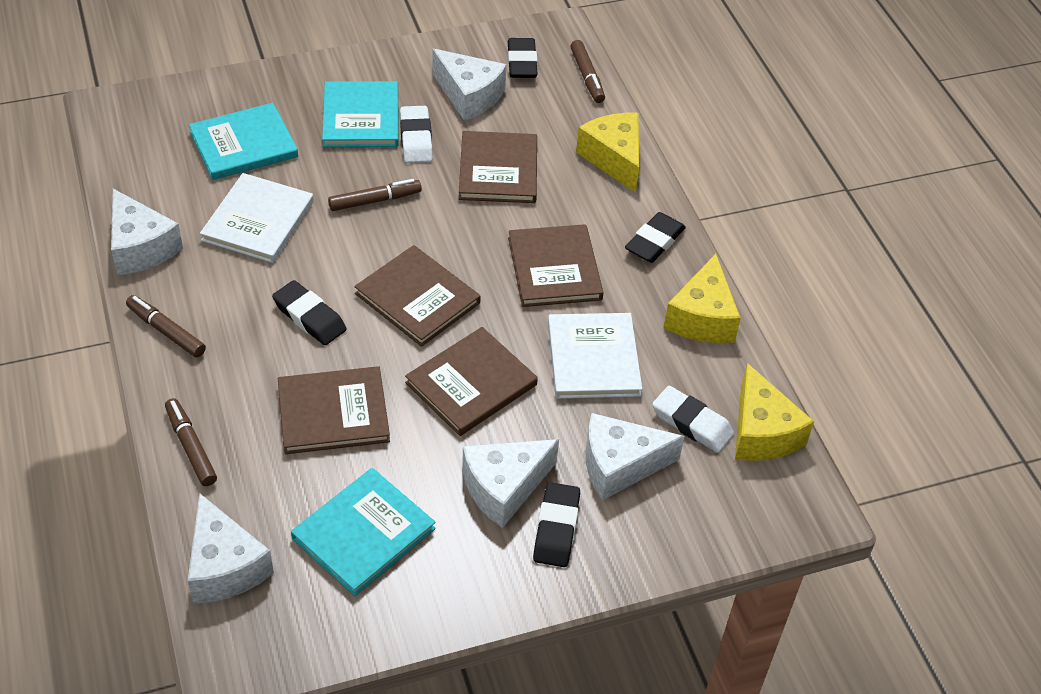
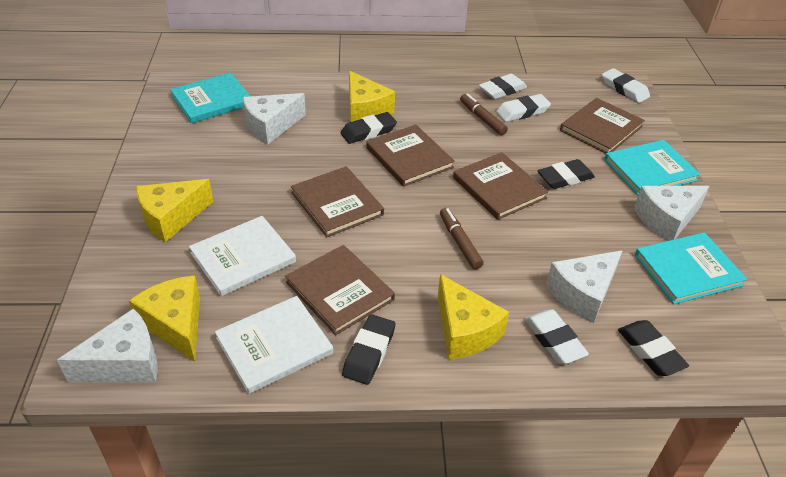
brown marker: 4 -> 2
white cheese: 5 -> 4
white eraser: 2 -> 4
yellow cheese: 3 -> 4

